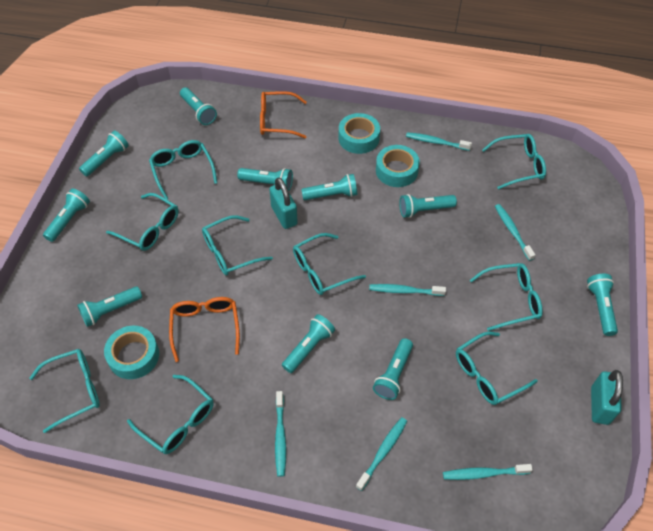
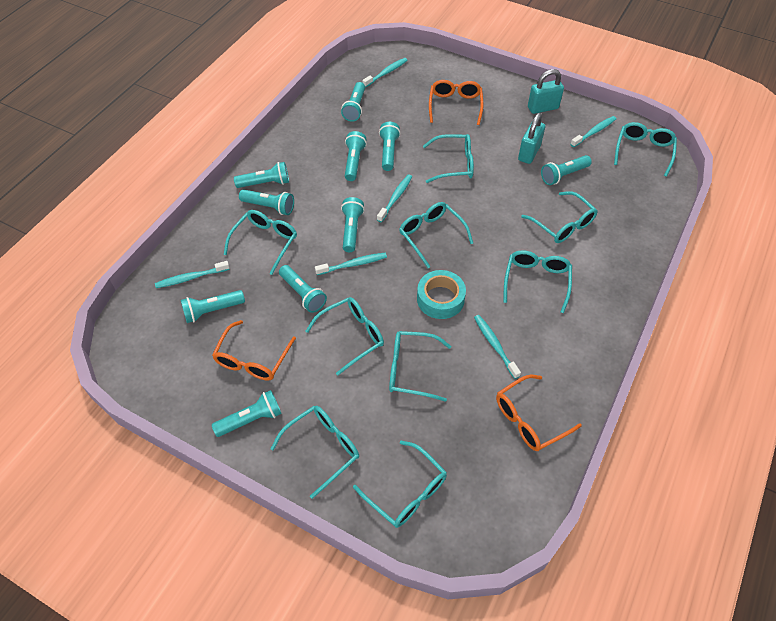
orange glasses: 2 -> 3
turquoise glasses: 9 -> 10
turquoise tape: 3 -> 1

